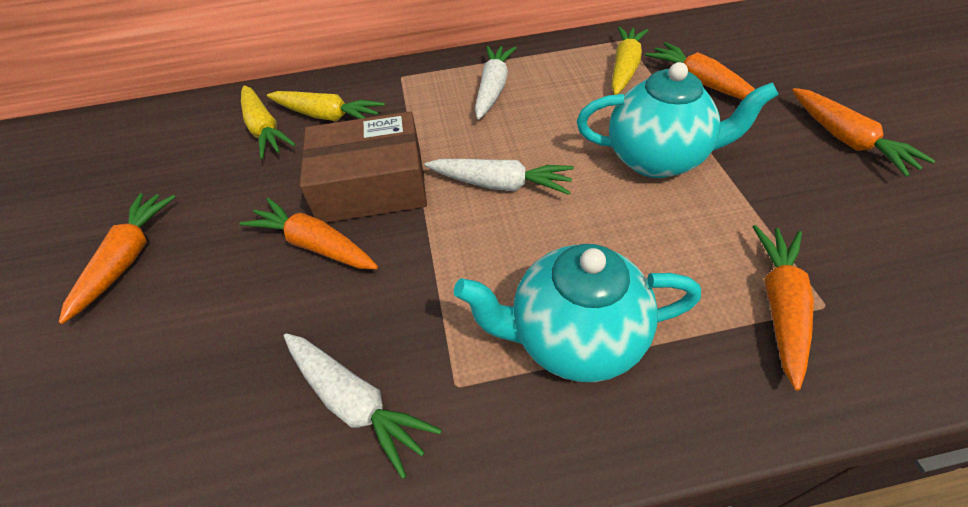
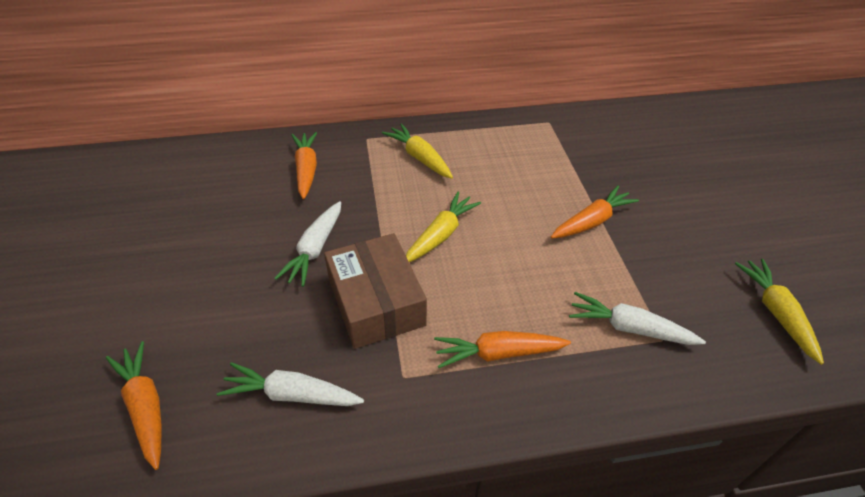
orange carrot: 5 -> 4
turquoise teapot: 2 -> 0

